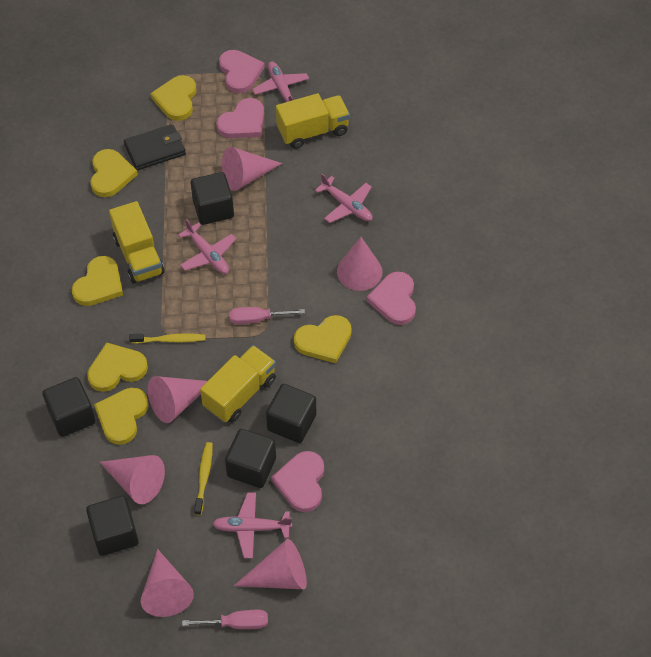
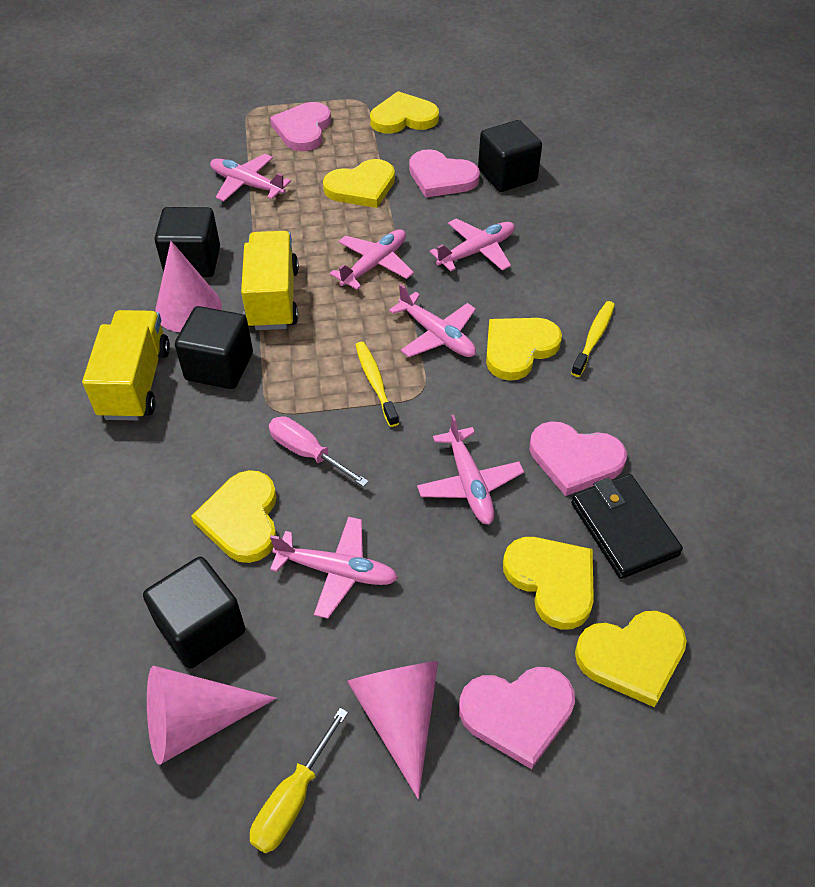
black cube: 5 -> 4
pink cone: 6 -> 3
pink plane: 4 -> 6
pink screwdriver: 2 -> 1
yellow screwdriver: 0 -> 1
yellow truck: 3 -> 2

